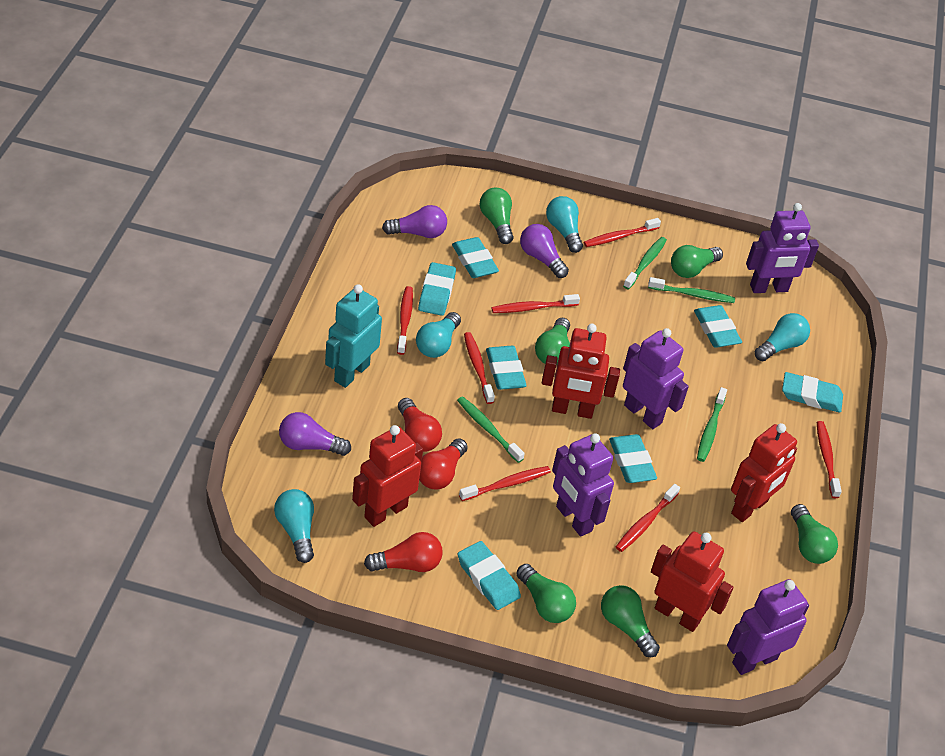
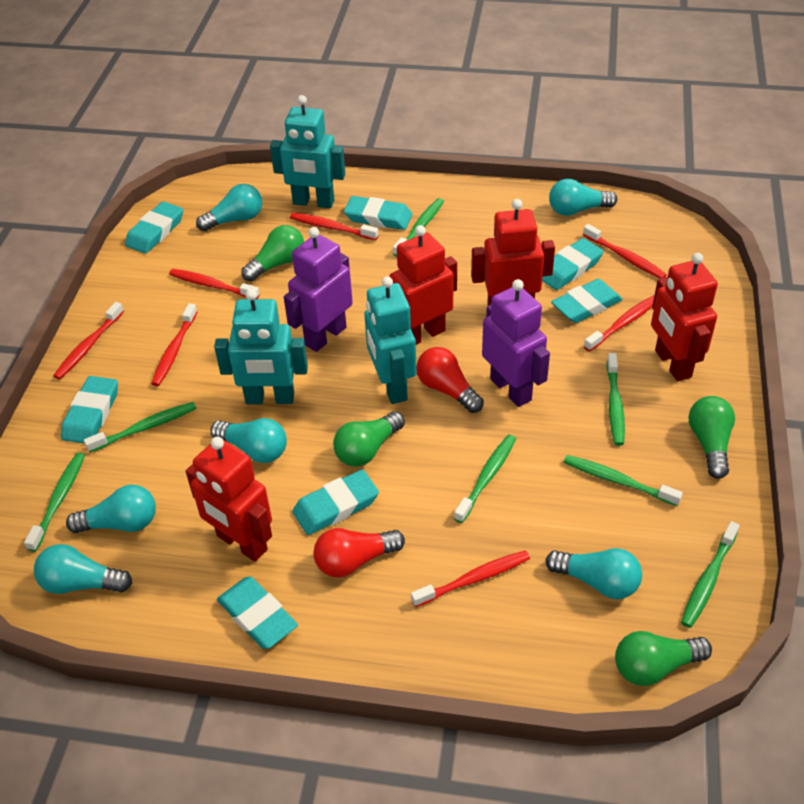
green light bulb: 6 -> 4
green toothbrush: 4 -> 7
purple light bulb: 3 -> 0
purple robot: 4 -> 2
red light bulb: 3 -> 2
turquoise light bulb: 4 -> 6
turquoise robot: 1 -> 3

